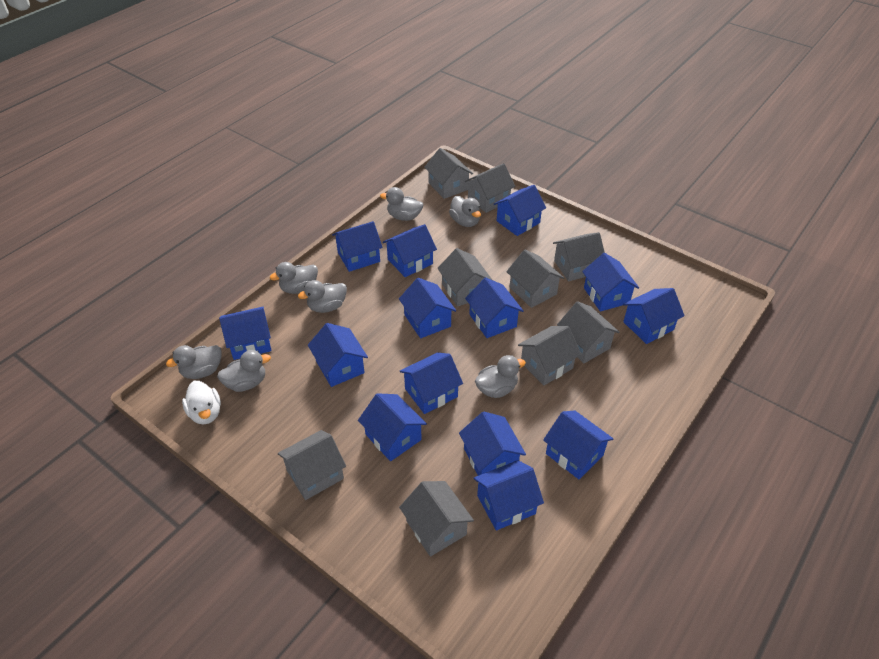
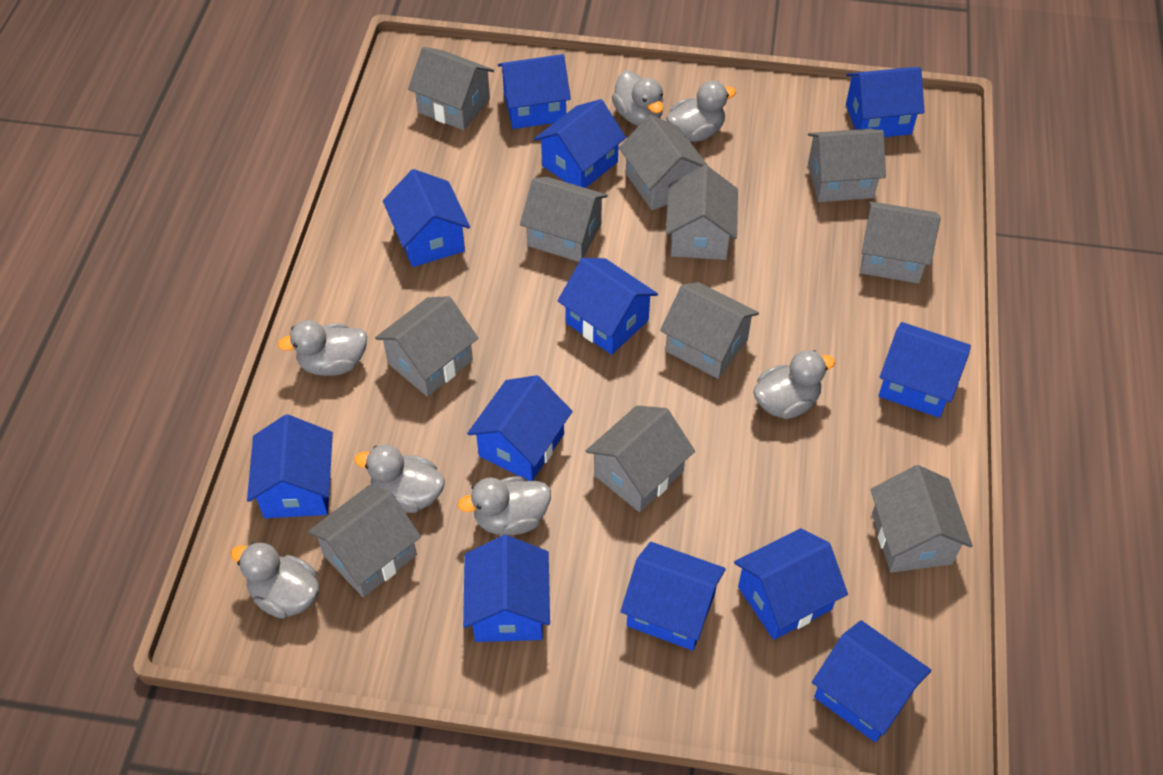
blue house: 14 -> 12
grey house: 9 -> 11
white duck: 1 -> 0

